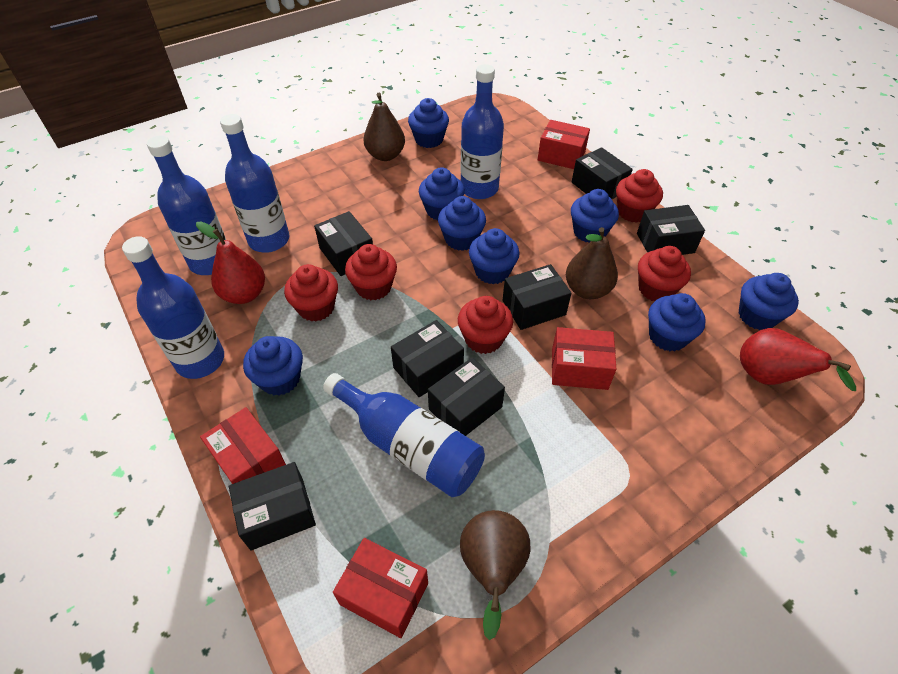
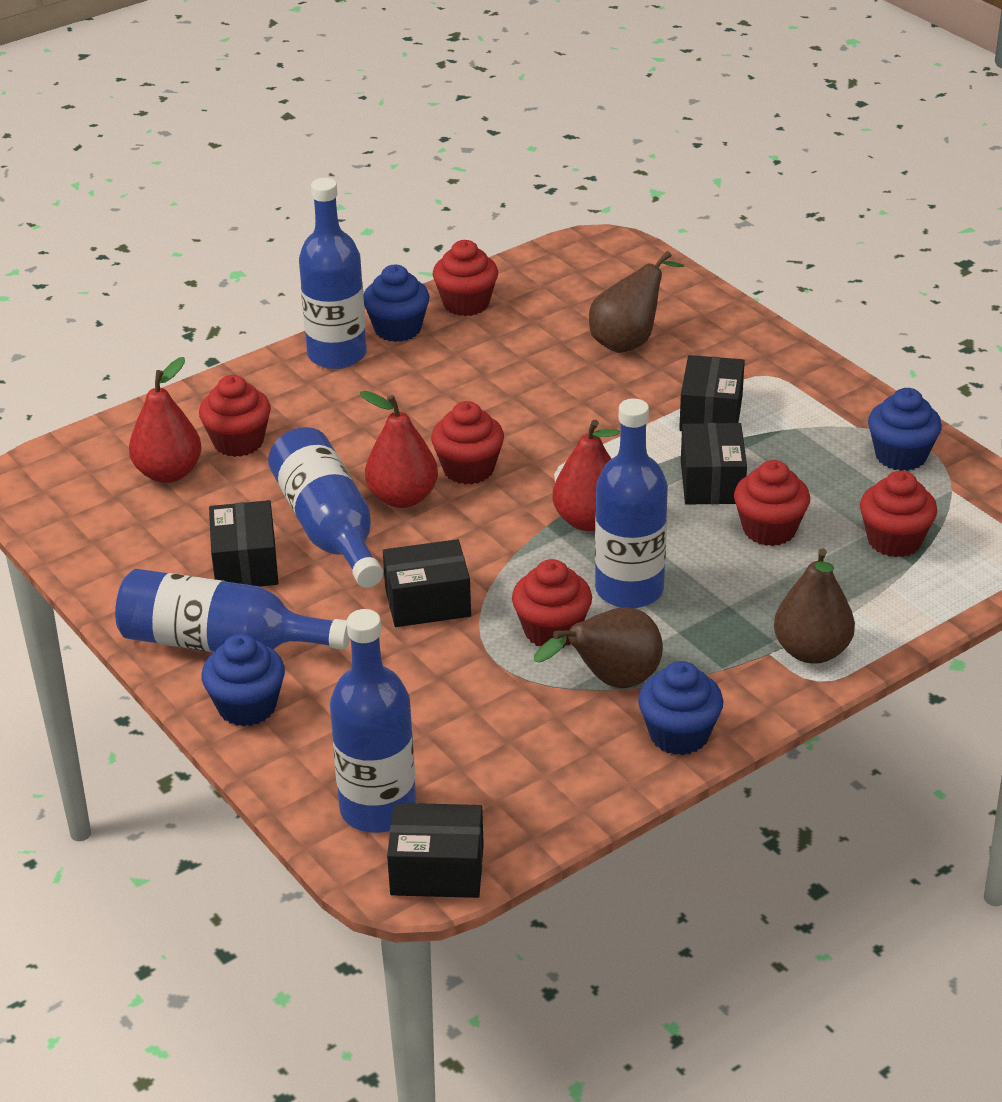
black box: 7 -> 5
blue cupcake: 8 -> 4
red box: 4 -> 0
red cupcake: 5 -> 6
red pear: 2 -> 3

